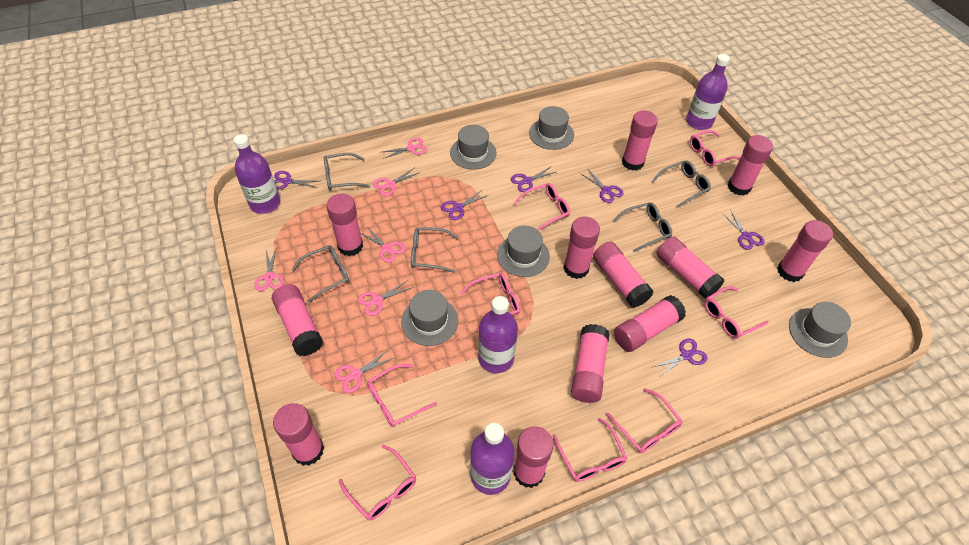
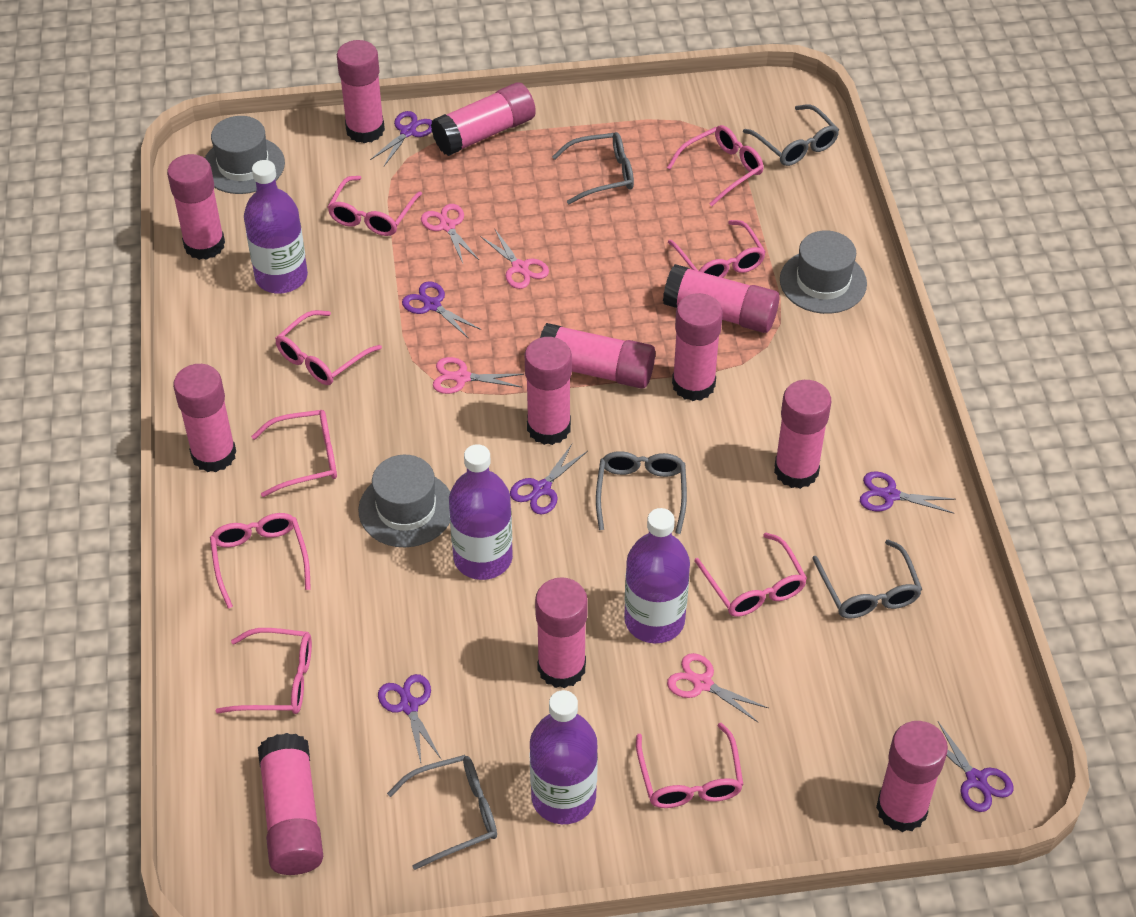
grey hat: 5 -> 3
pink glasses: 8 -> 9
pink scissors: 6 -> 4

